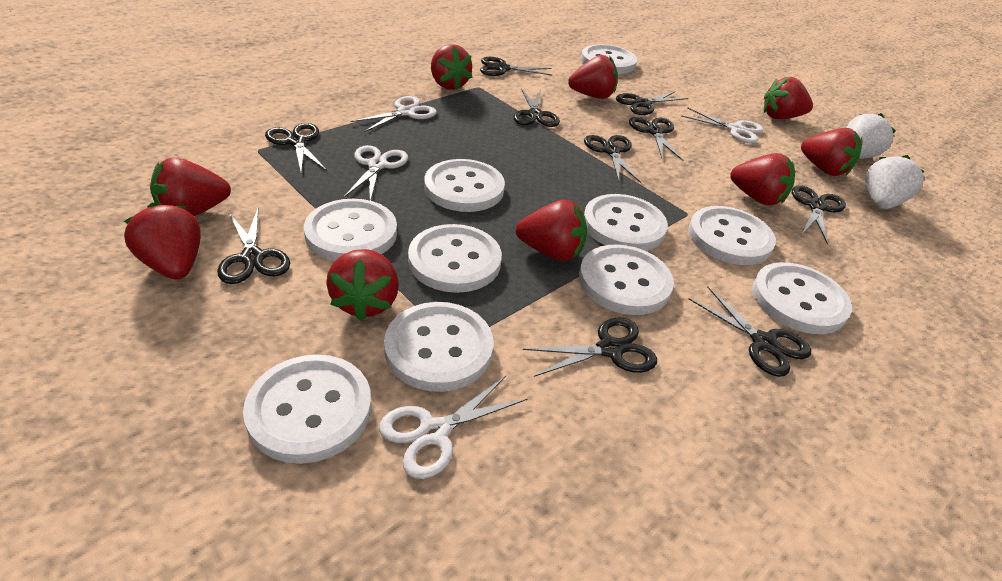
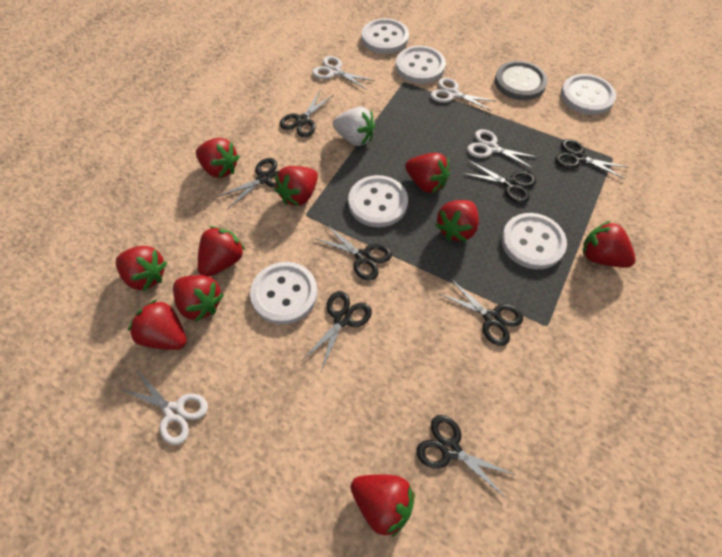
black scissors: 10 -> 8
grey button: 0 -> 1
red strawberry: 9 -> 10
white button: 10 -> 6
white strawberry: 2 -> 1

